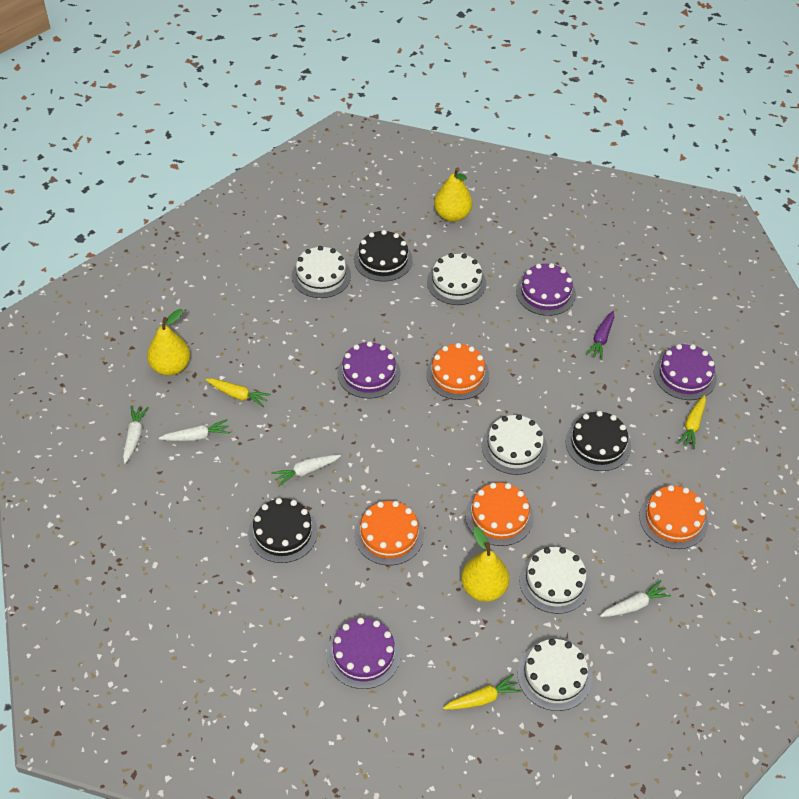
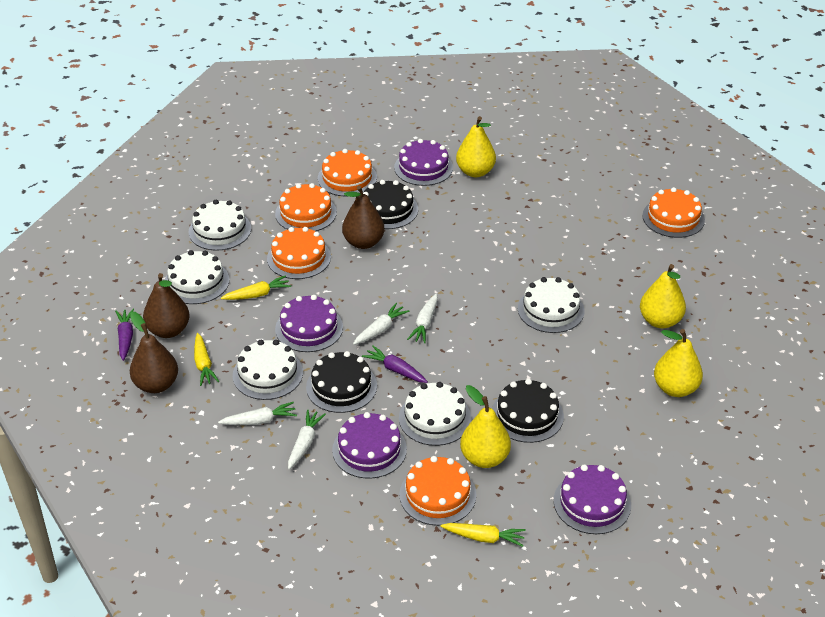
brown pear: 0 -> 3
orange cake: 4 -> 5
purple carrot: 1 -> 2
yellow pear: 3 -> 4

